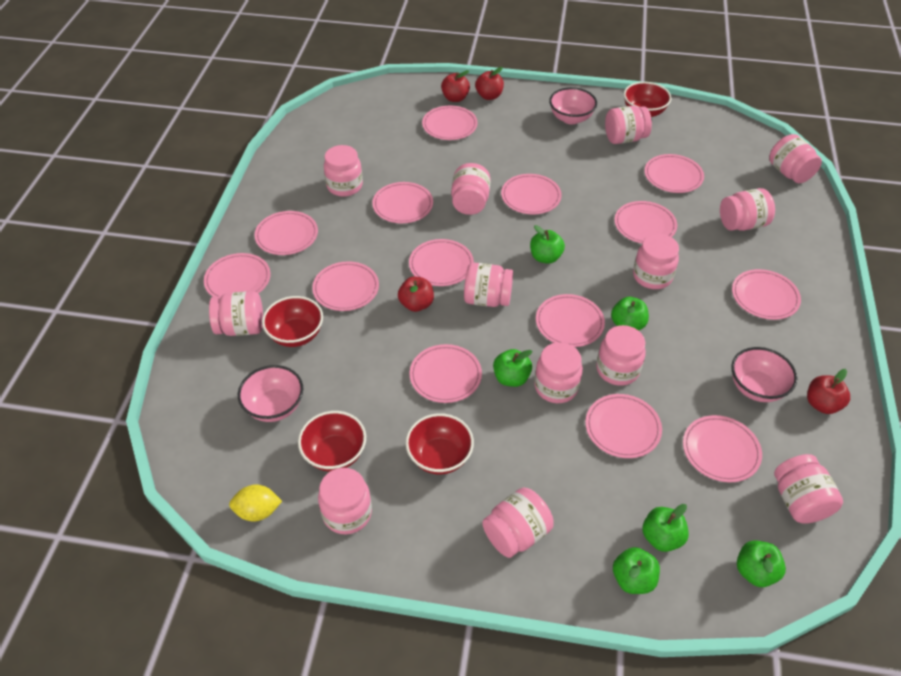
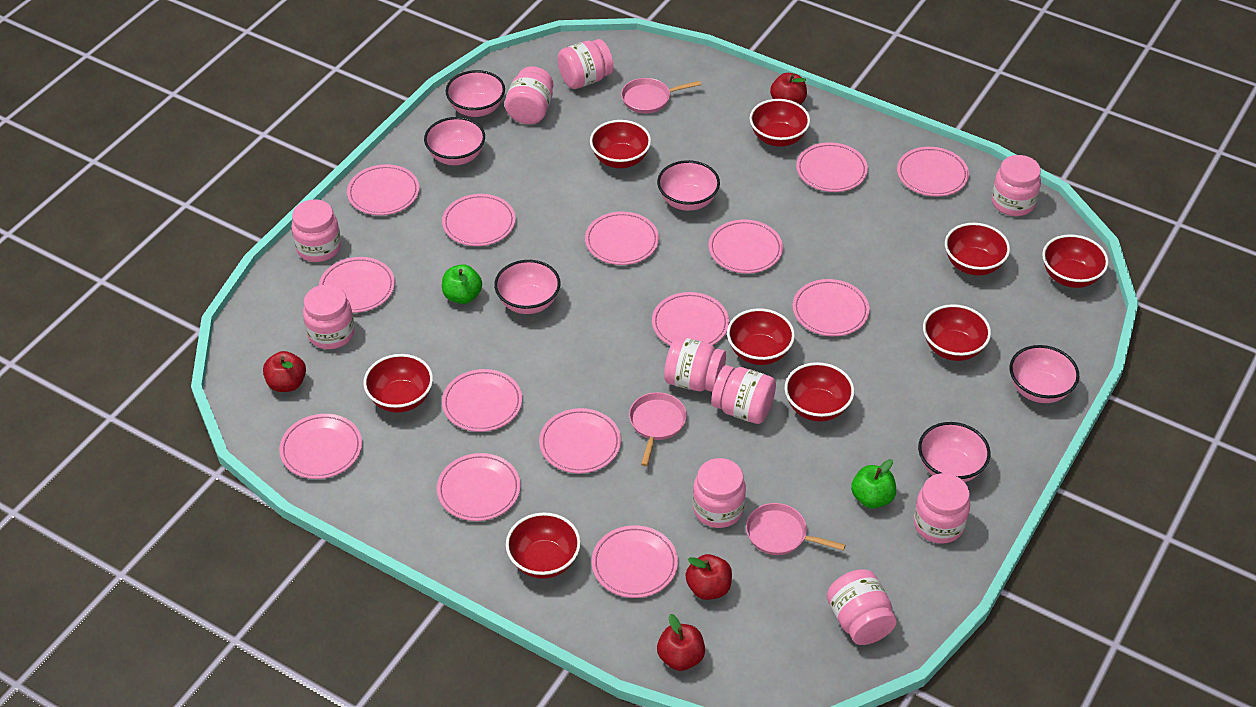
green apple: 6 -> 2
pink bowl: 3 -> 6
pink jar: 13 -> 10
pink pan: 0 -> 3
red bowl: 4 -> 9
yellow lemon: 1 -> 0

